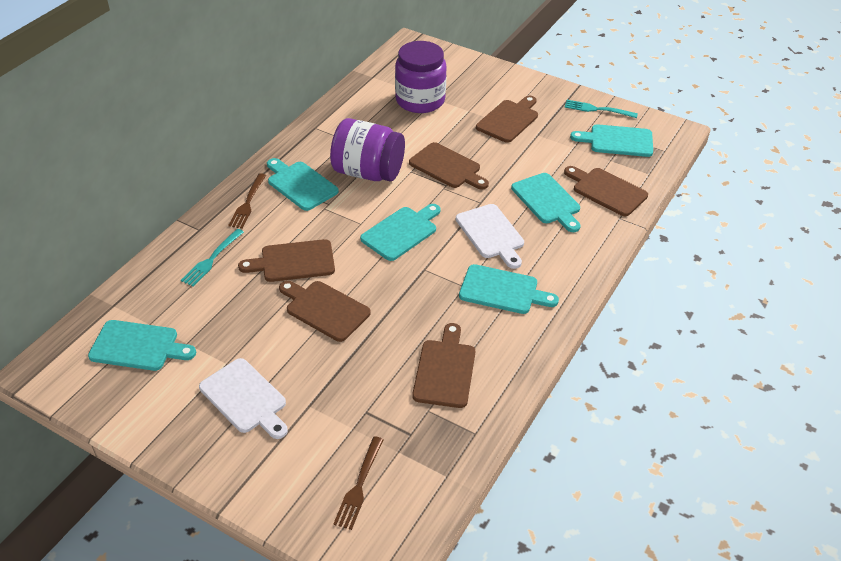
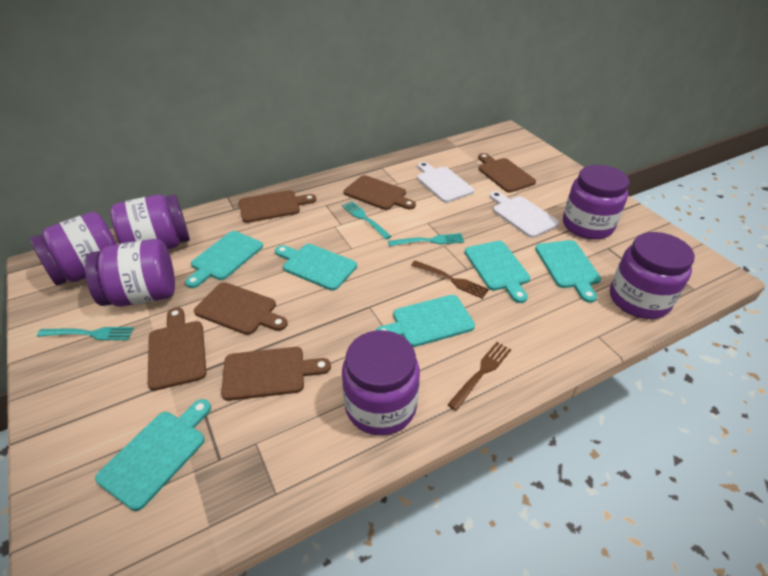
purple jar: 2 -> 6
turquoise fork: 2 -> 3

